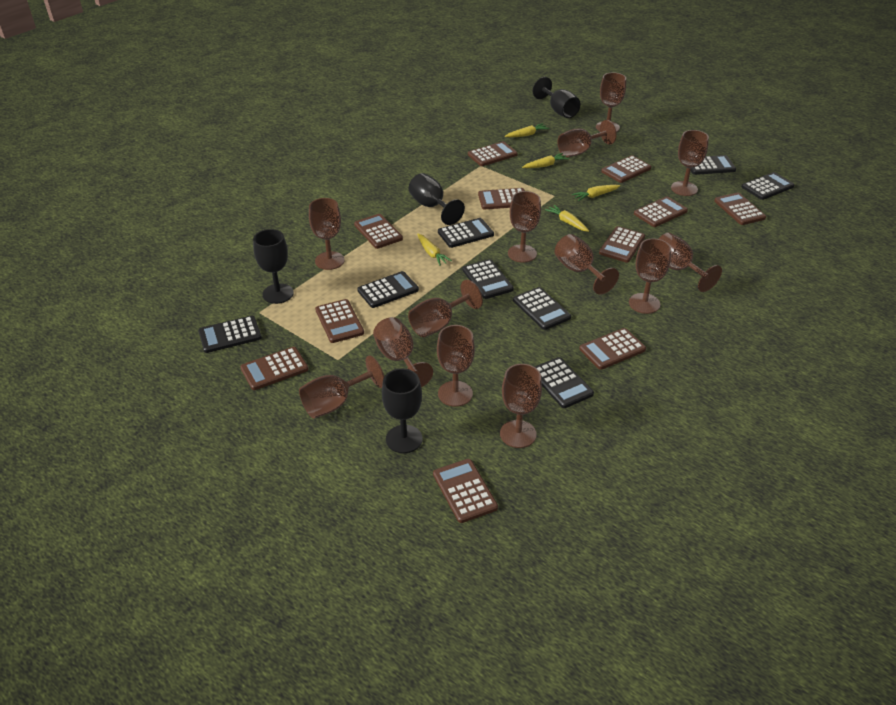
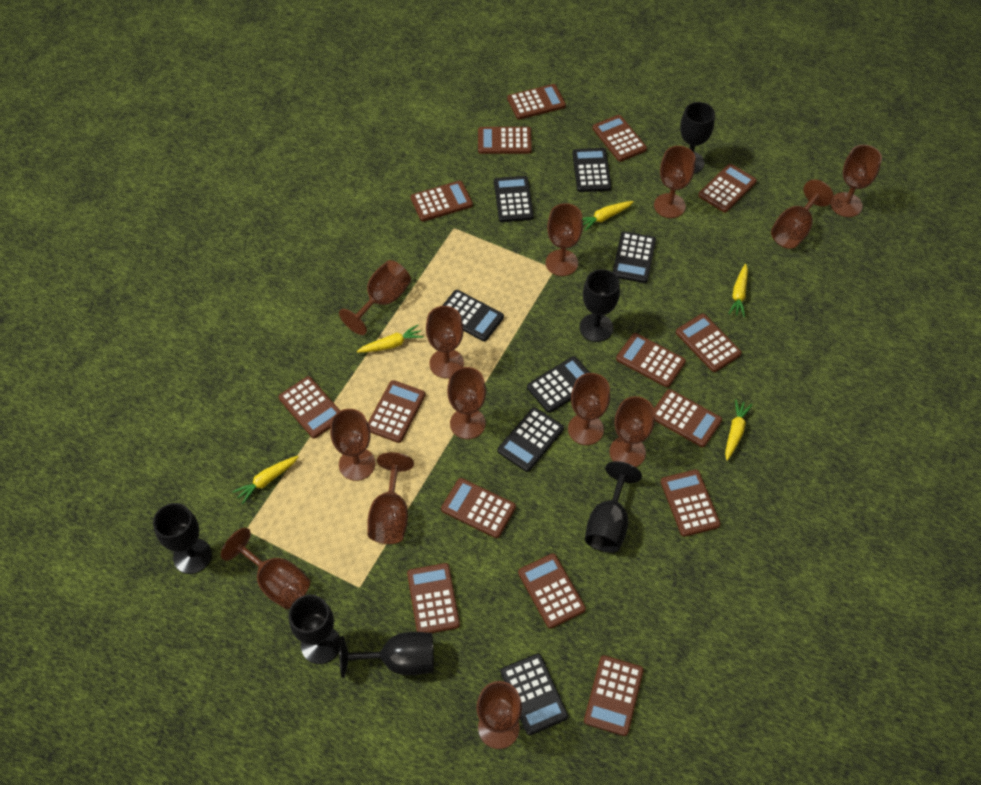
black calculator: 8 -> 7
black goblet: 4 -> 6
brown calculator: 11 -> 15

